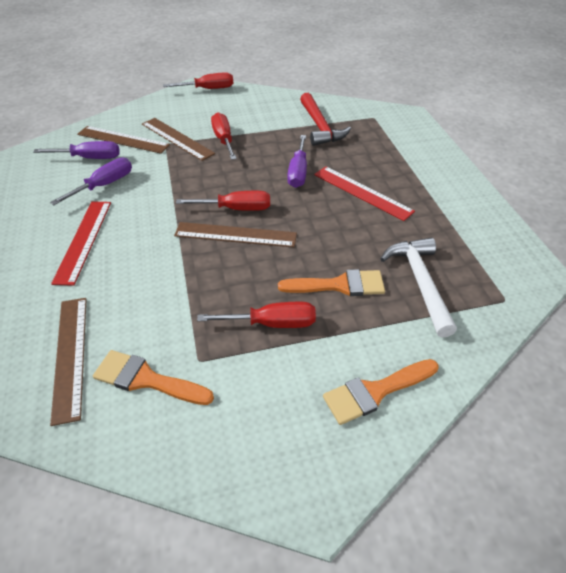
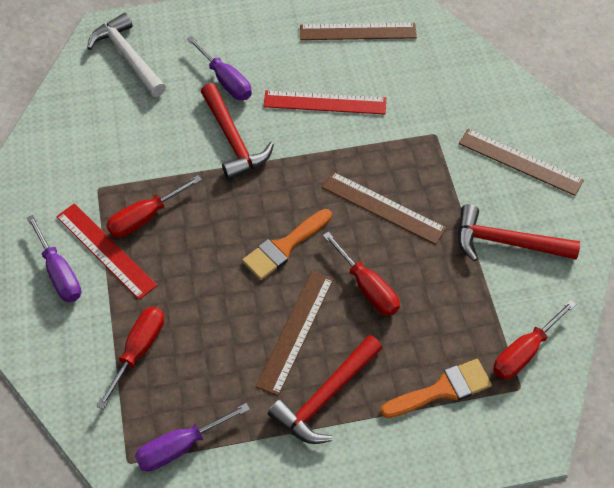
orange brush: 3 -> 2
red hammer: 1 -> 3

